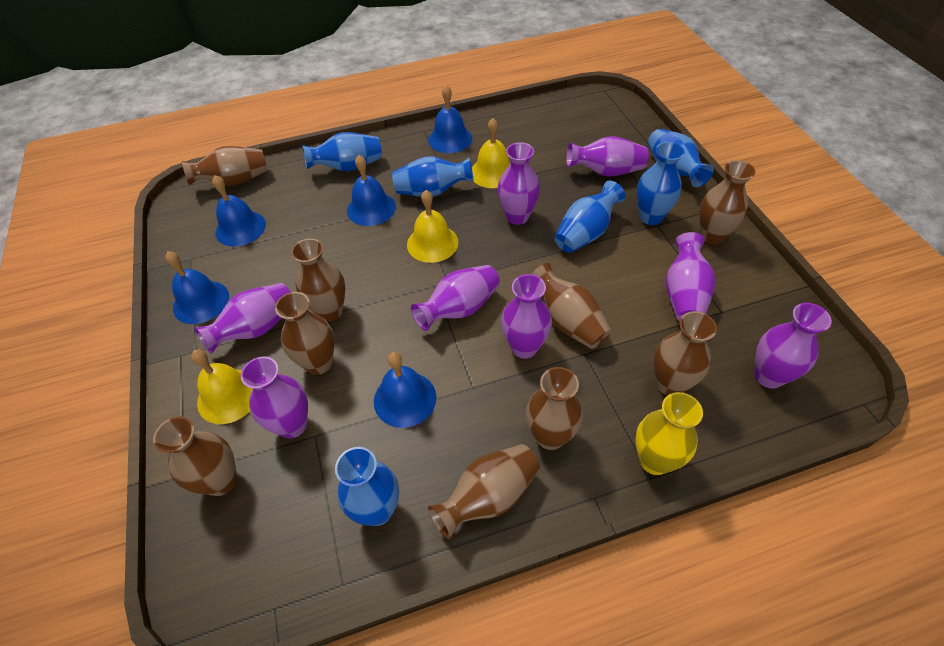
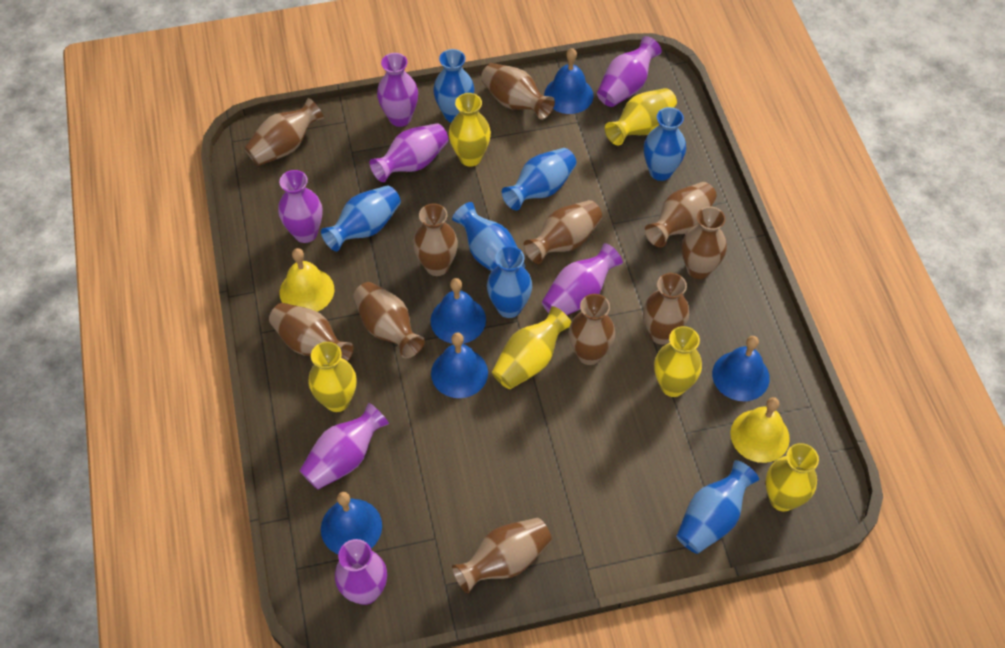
blue vase: 6 -> 7
brown vase: 9 -> 11
purple vase: 8 -> 7
yellow bell: 3 -> 2
yellow vase: 1 -> 6

